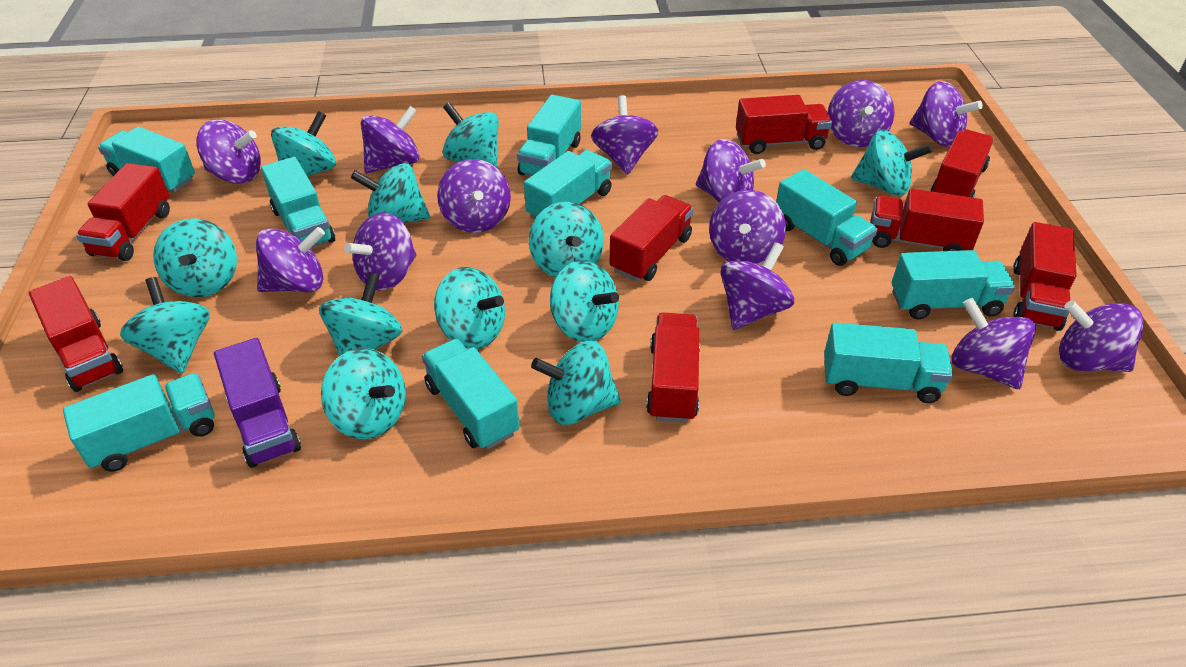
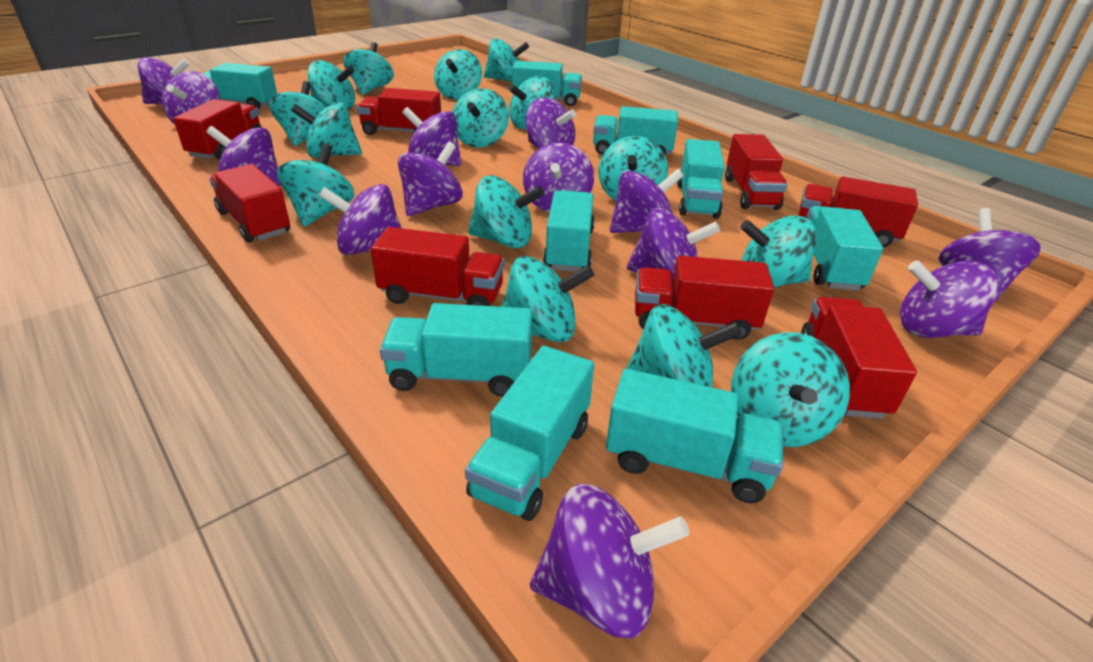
purple truck: 1 -> 0
turquoise spinning top: 12 -> 15

